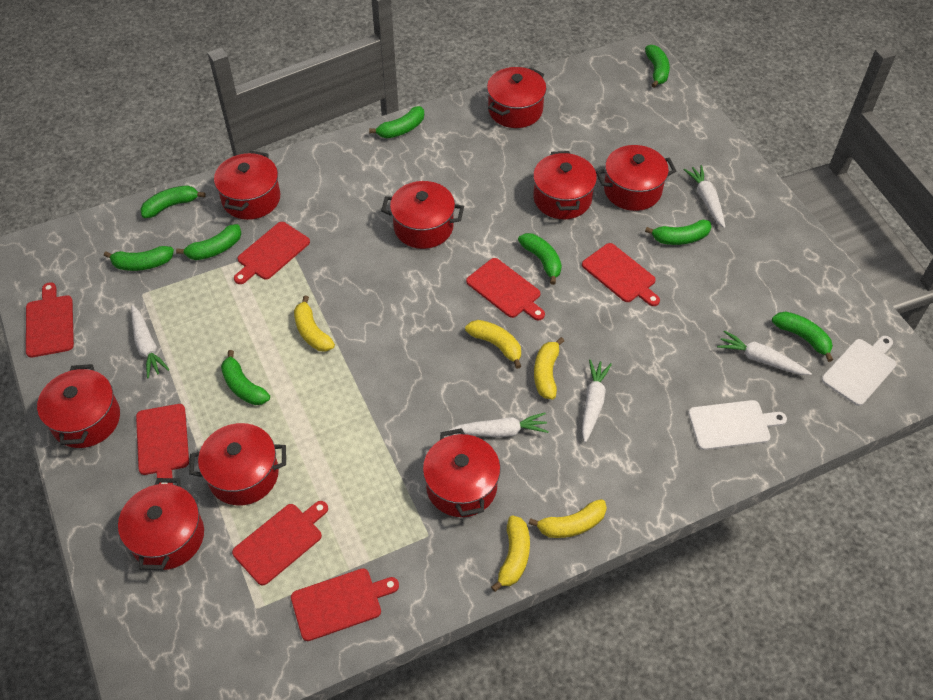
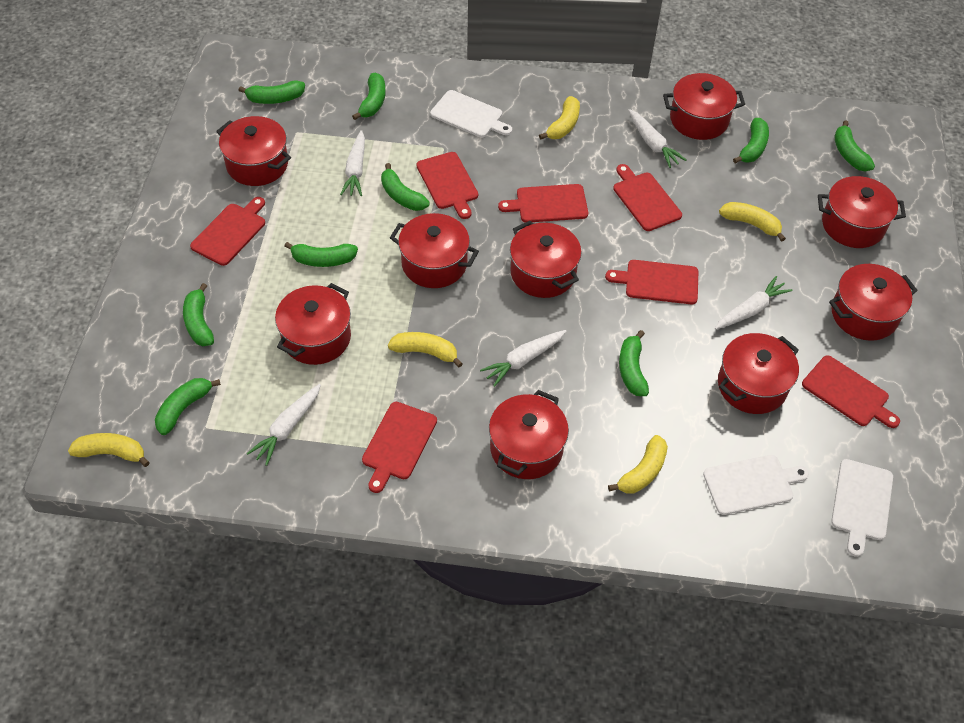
white cutting board: 2 -> 3

